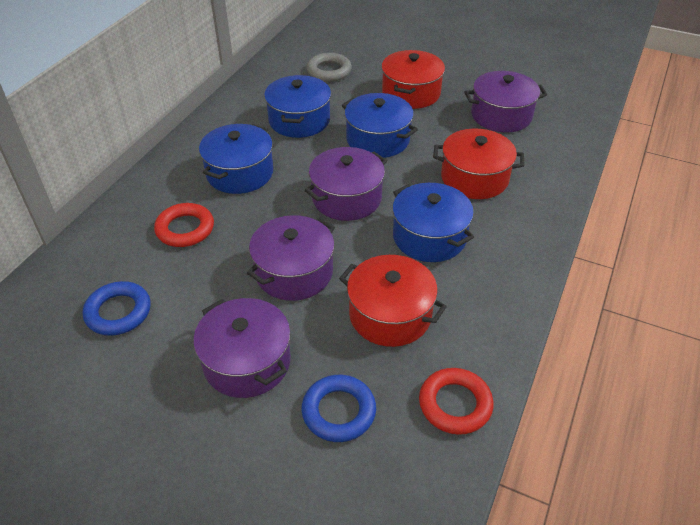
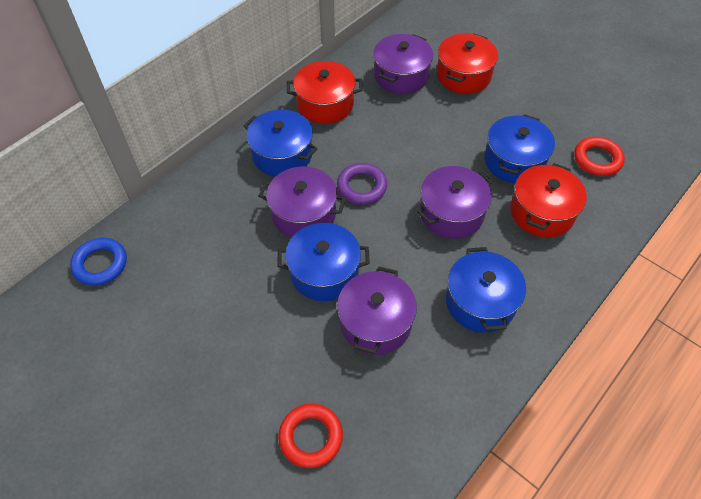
blue ring: 2 -> 1
grey ring: 1 -> 0
purple ring: 0 -> 1

